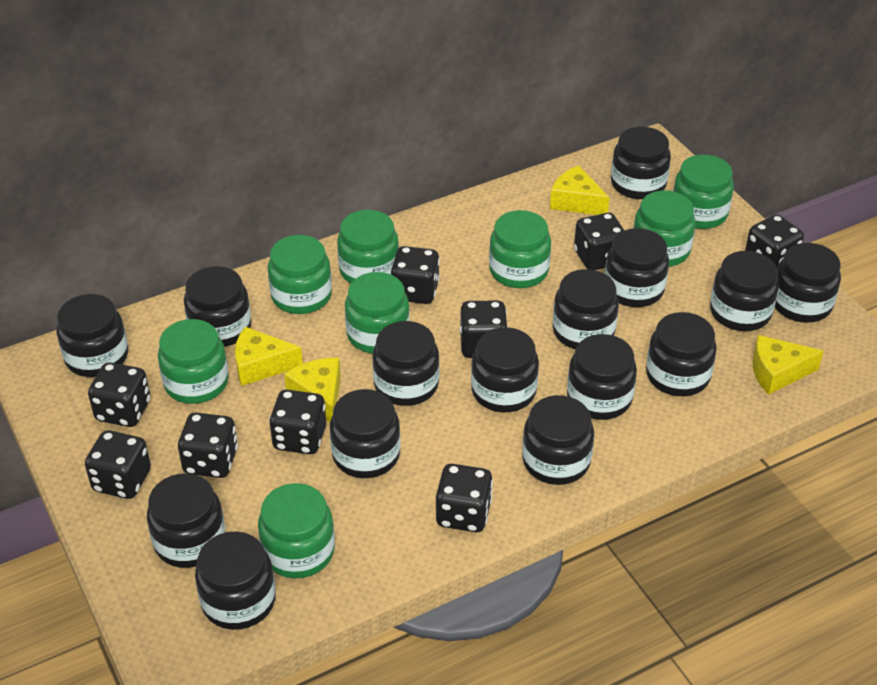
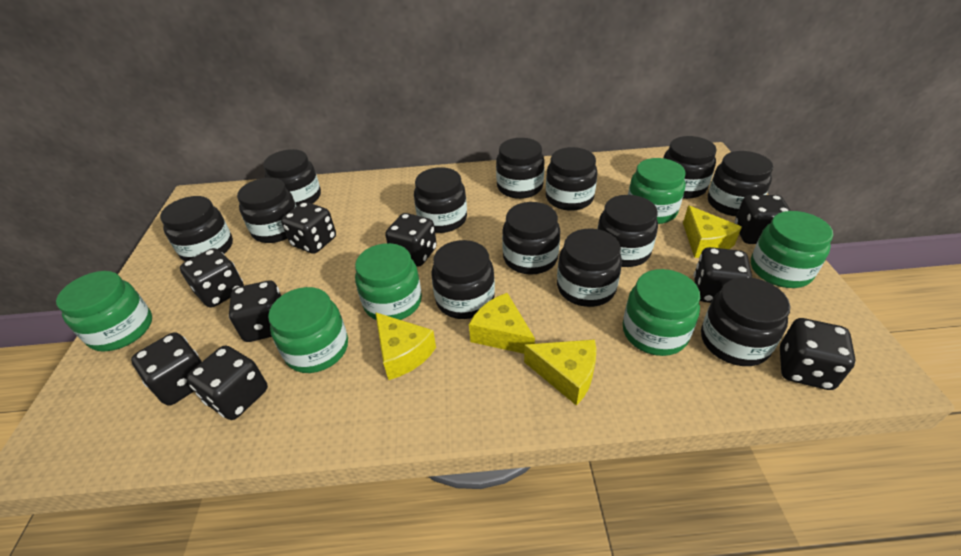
black jar: 15 -> 13
green jar: 8 -> 6

